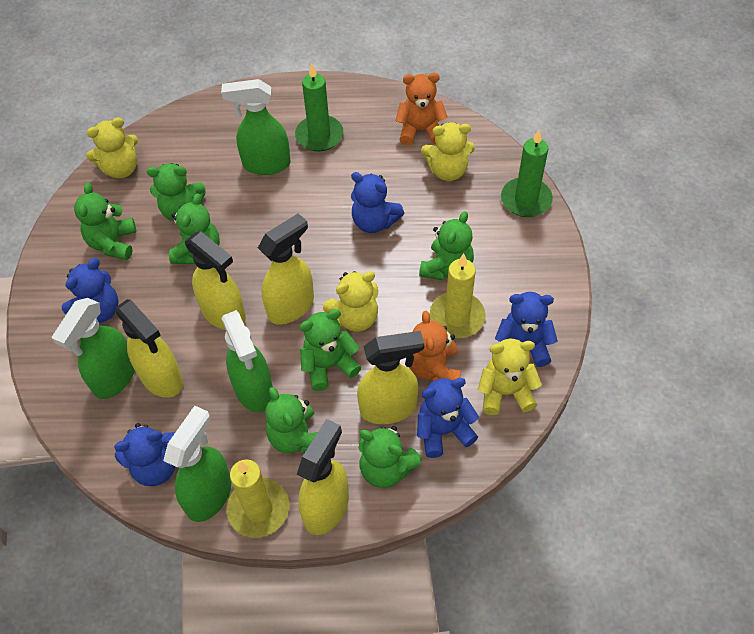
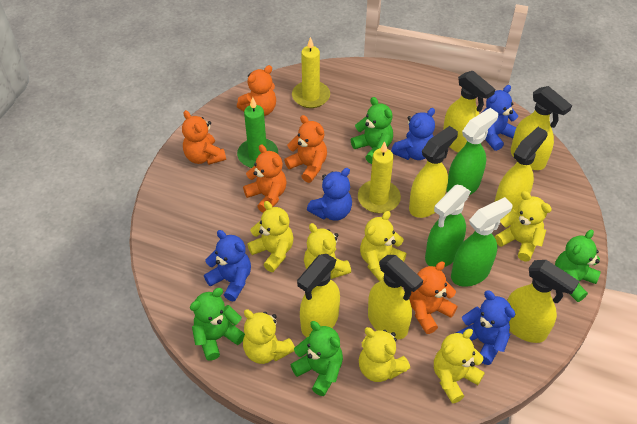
green candle: 2 -> 1
green spray bottle: 4 -> 3
green teddy bear: 7 -> 4
orange teddy bear: 2 -> 5
yellow spray bottle: 5 -> 7
yellow teddy bear: 4 -> 7

